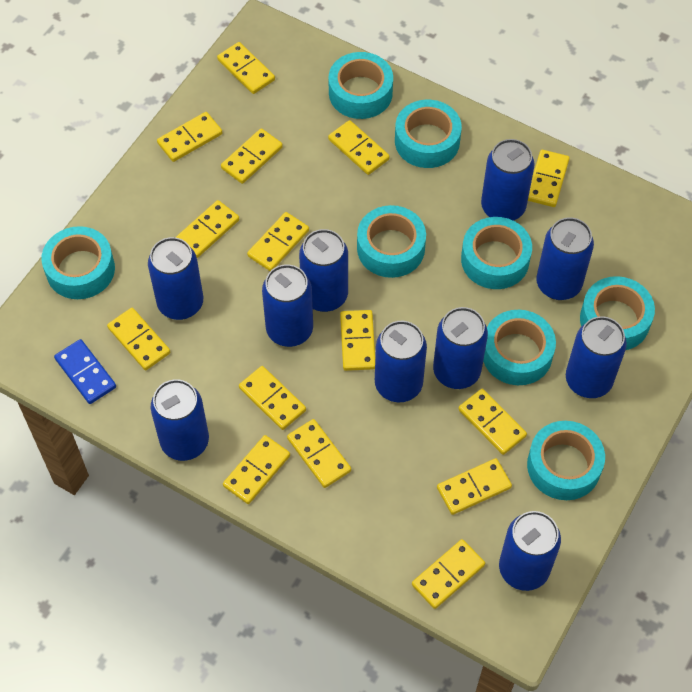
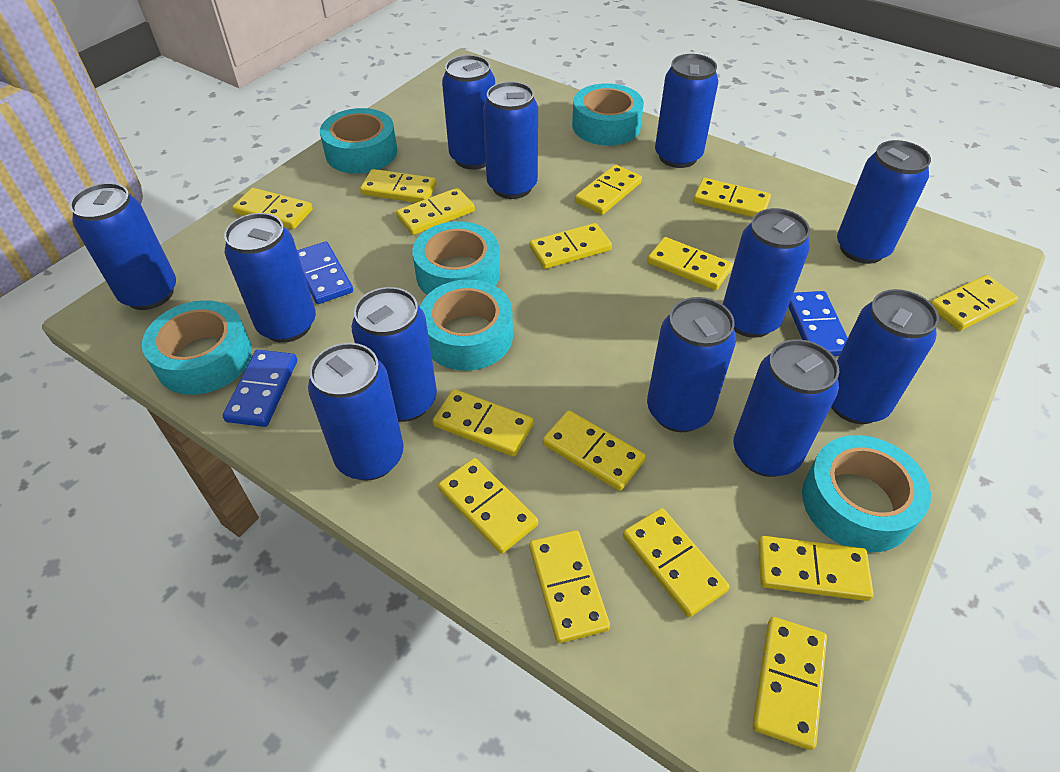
blue can: 10 -> 12
blue domino: 1 -> 3
turquoise tape: 8 -> 6

